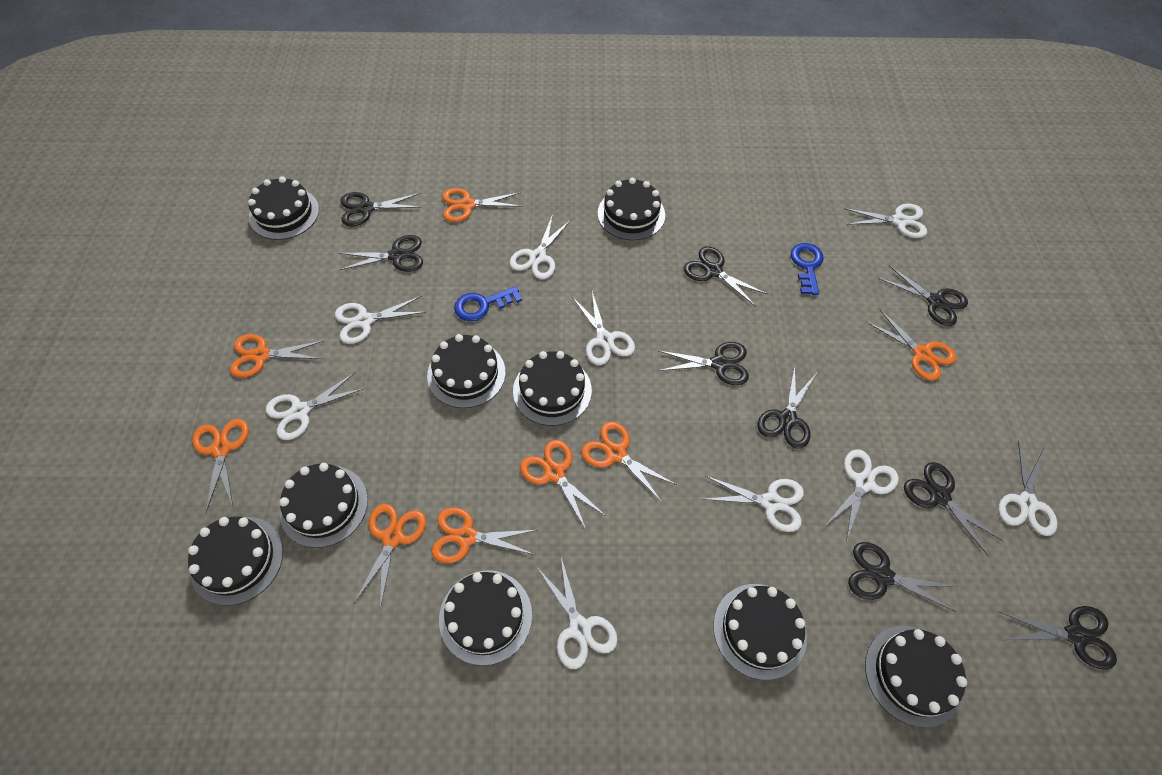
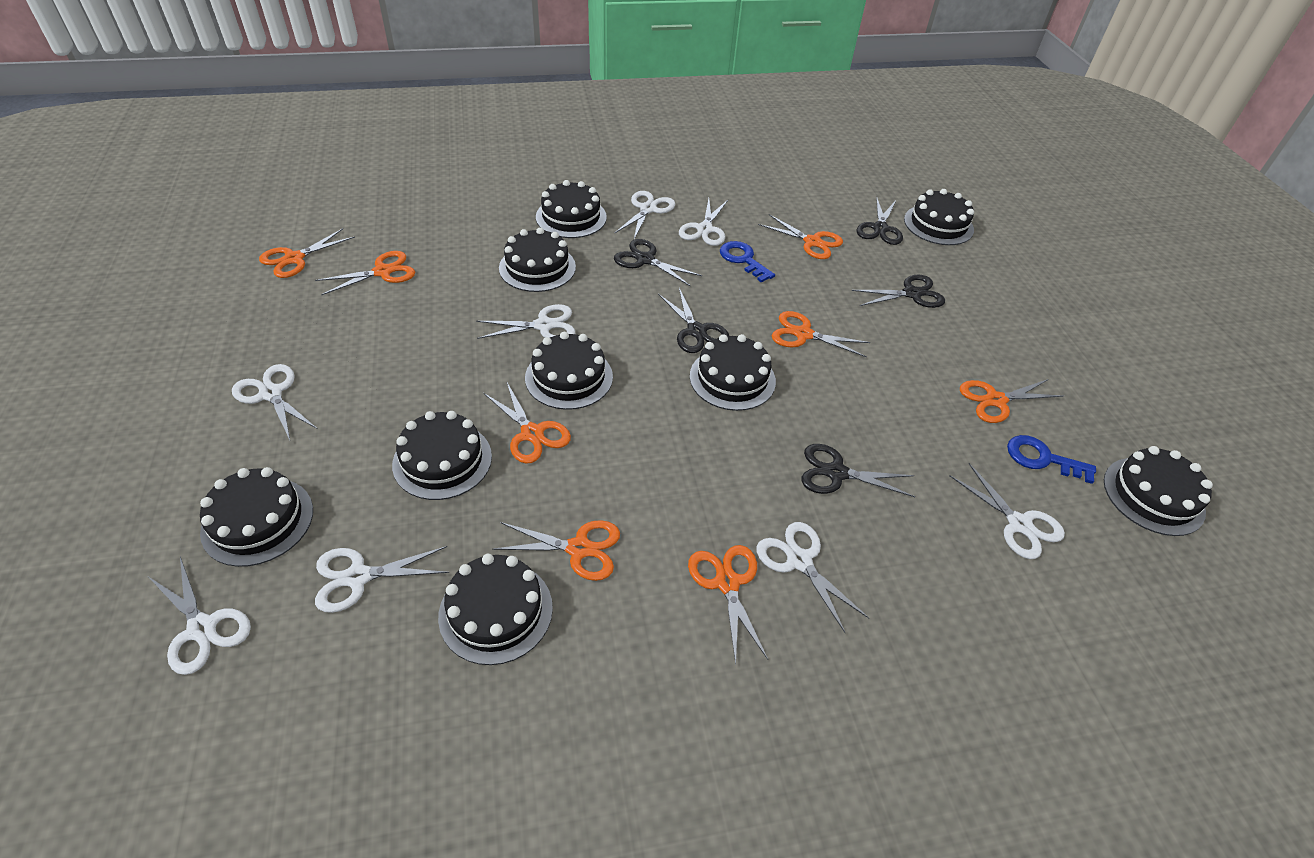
black scissors: 9 -> 5
white scissors: 9 -> 8

